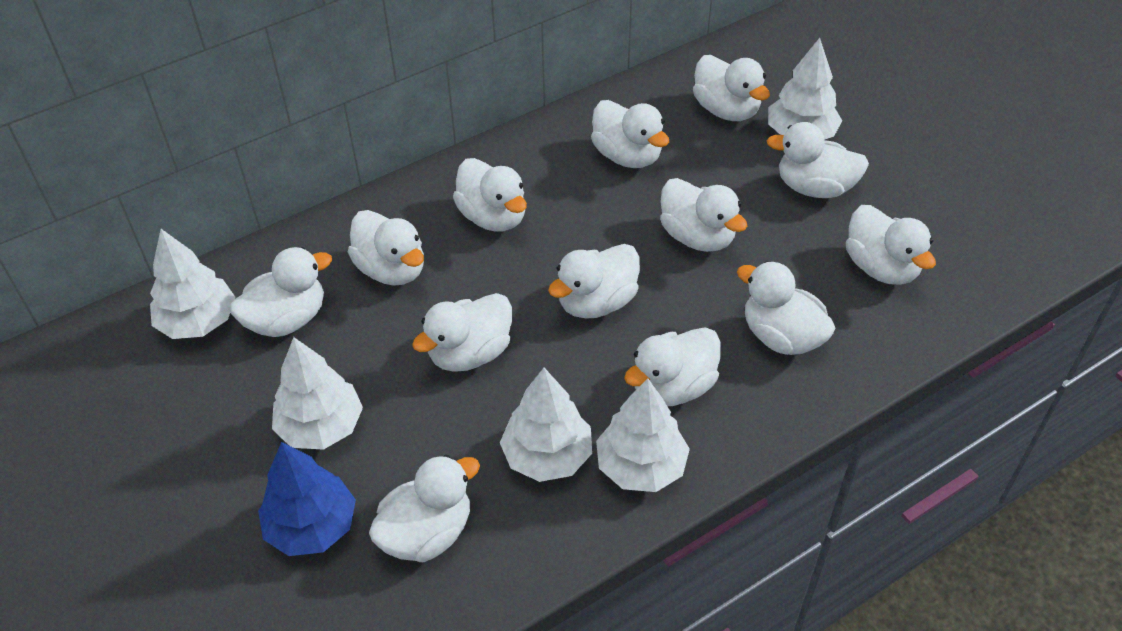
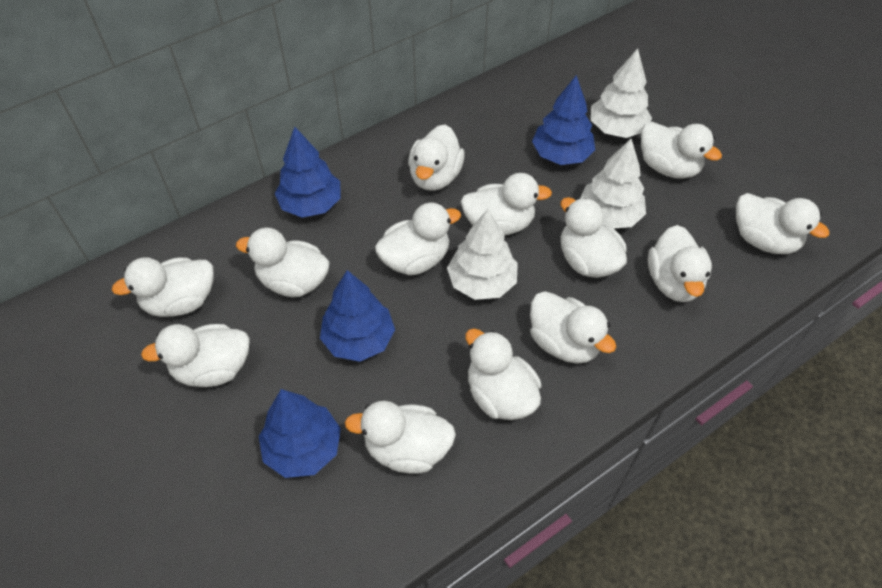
blue tree: 1 -> 4
white tree: 5 -> 3

